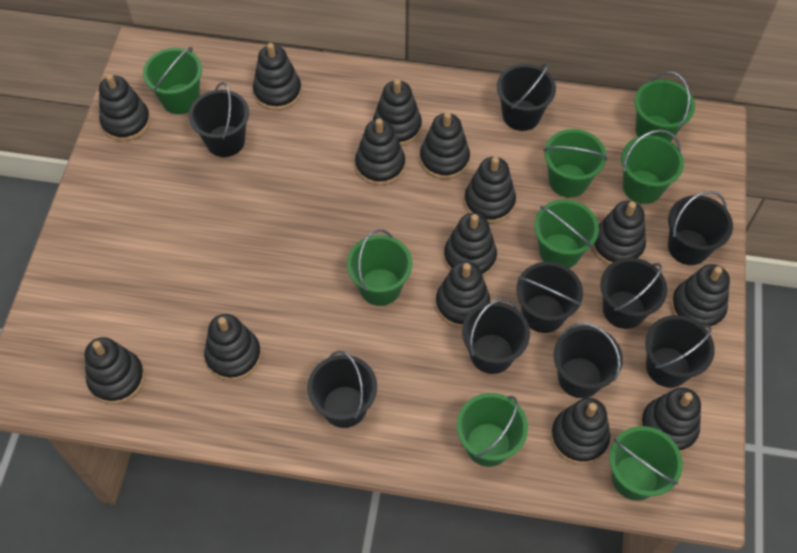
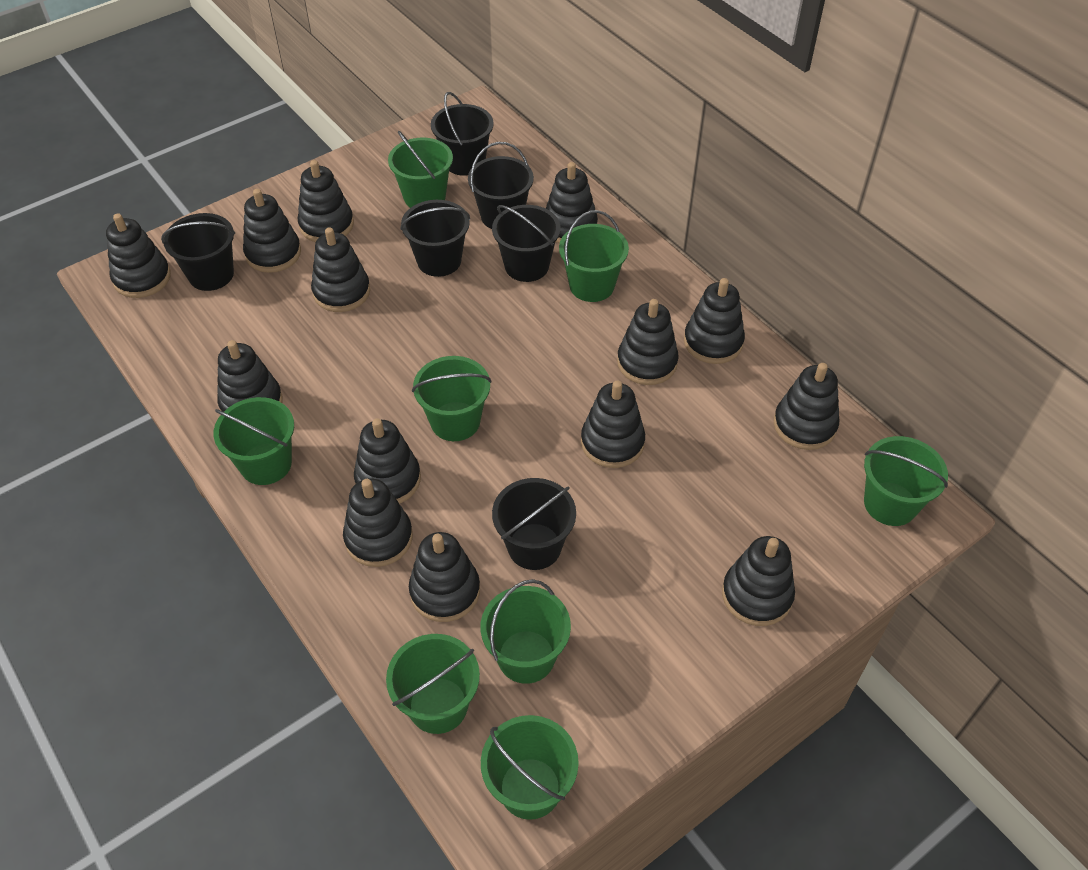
black bucket: 9 -> 6

